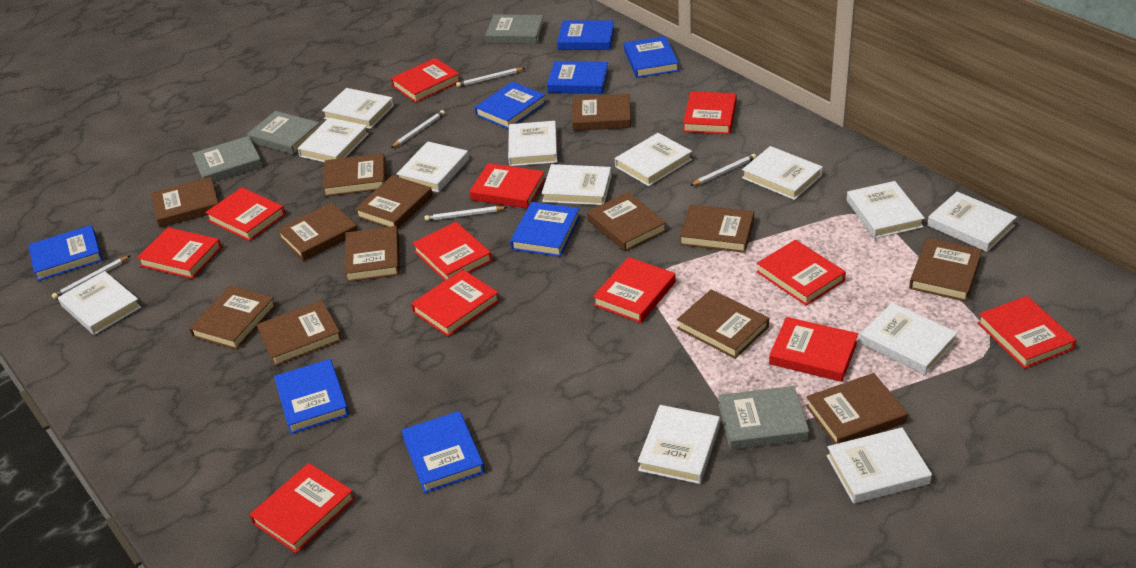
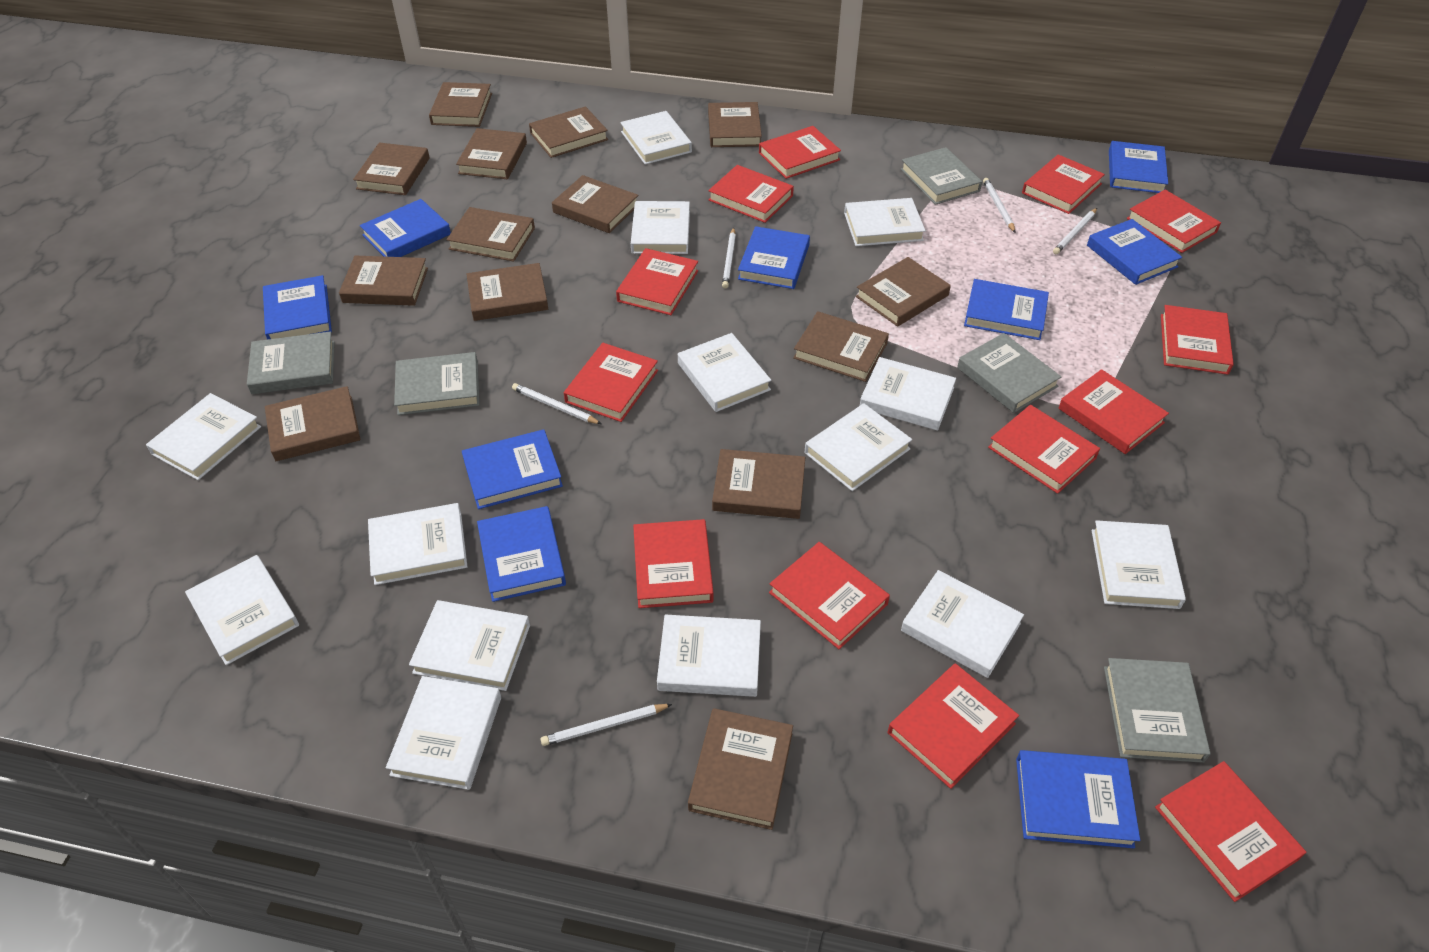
blue book: 8 -> 9
brown book: 13 -> 14
grey book: 4 -> 5
red book: 12 -> 13
white book: 13 -> 14

